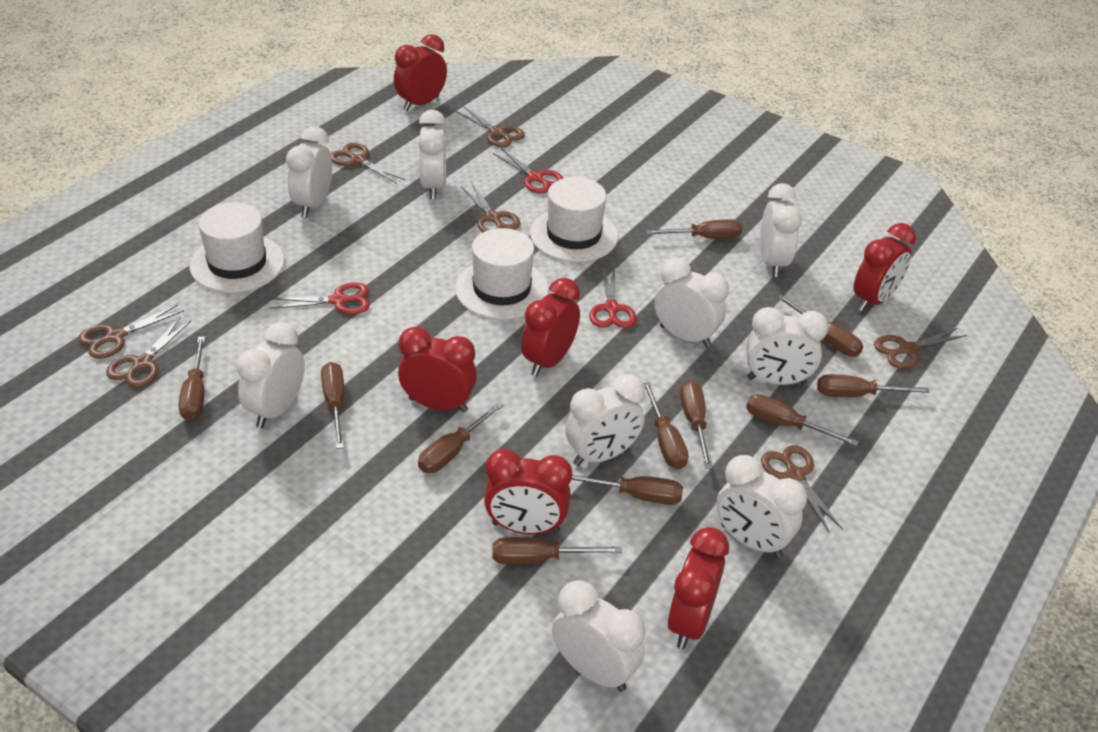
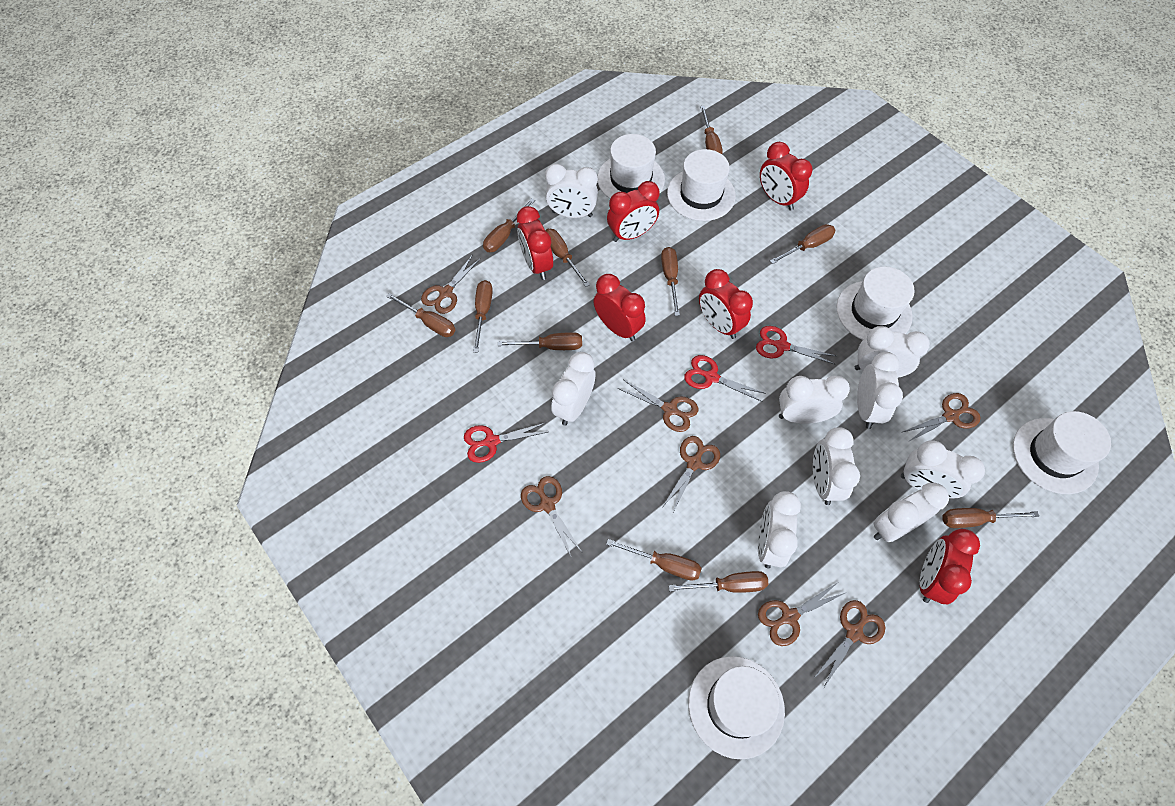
white hat: 3 -> 5

